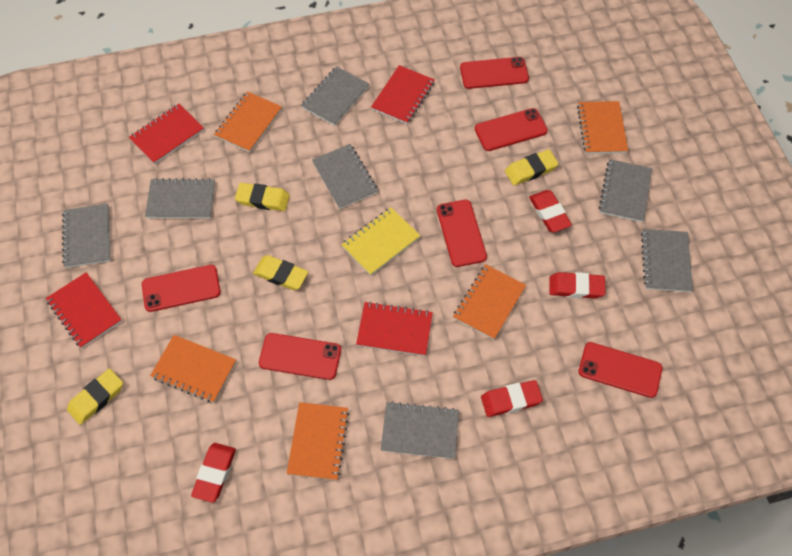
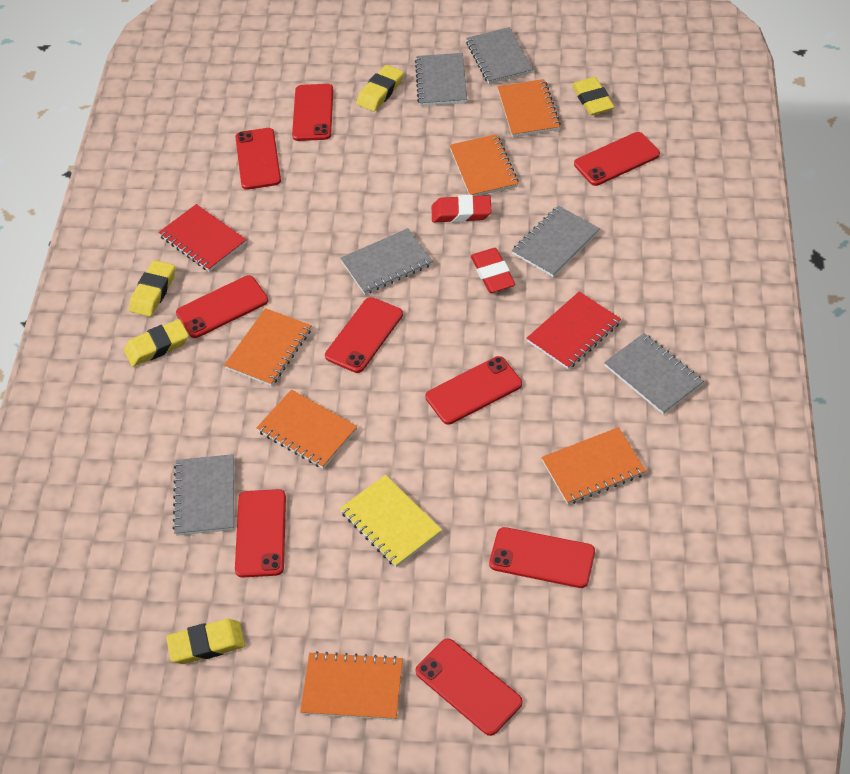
grey notebook: 7 -> 6
orange notebook: 5 -> 6
red eraser: 4 -> 2
red notebook: 4 -> 2
red phone: 6 -> 9
yellow eraser: 4 -> 5

